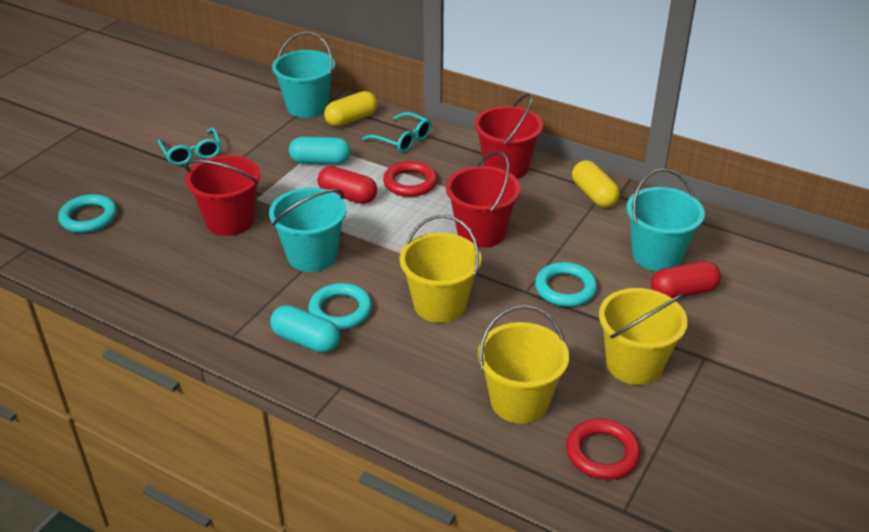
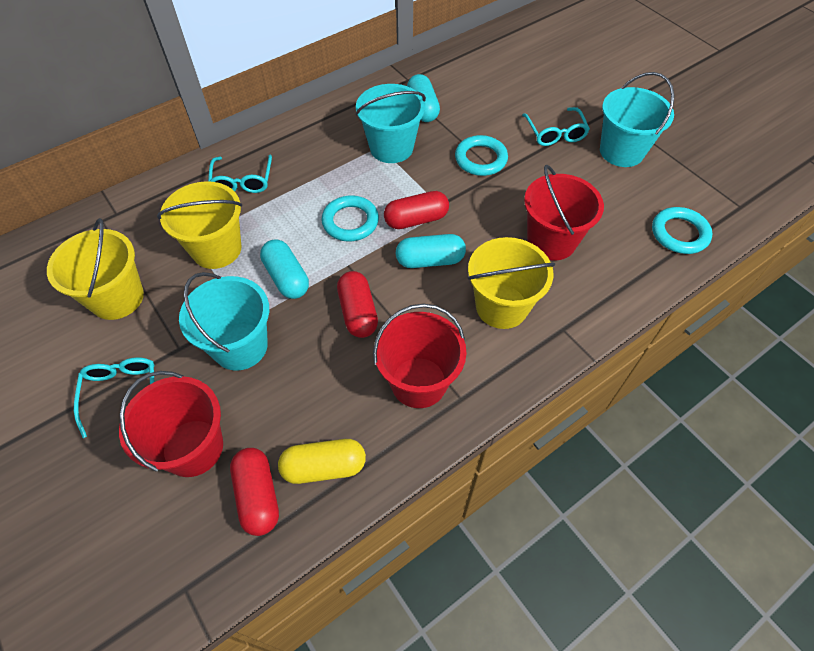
red capsule: 2 -> 3
red ring: 2 -> 0
turquoise capsule: 2 -> 3
turquoise glasses: 2 -> 3
yellow capsule: 2 -> 1

